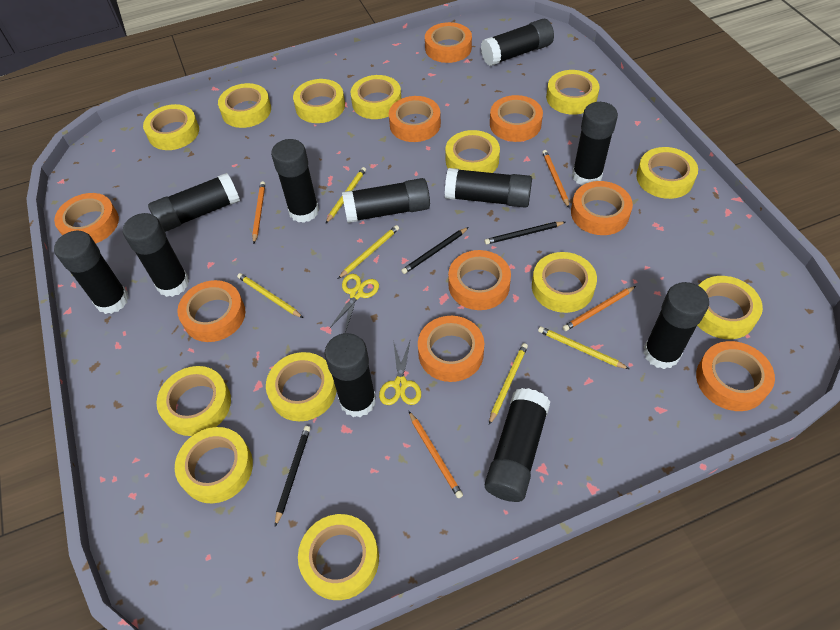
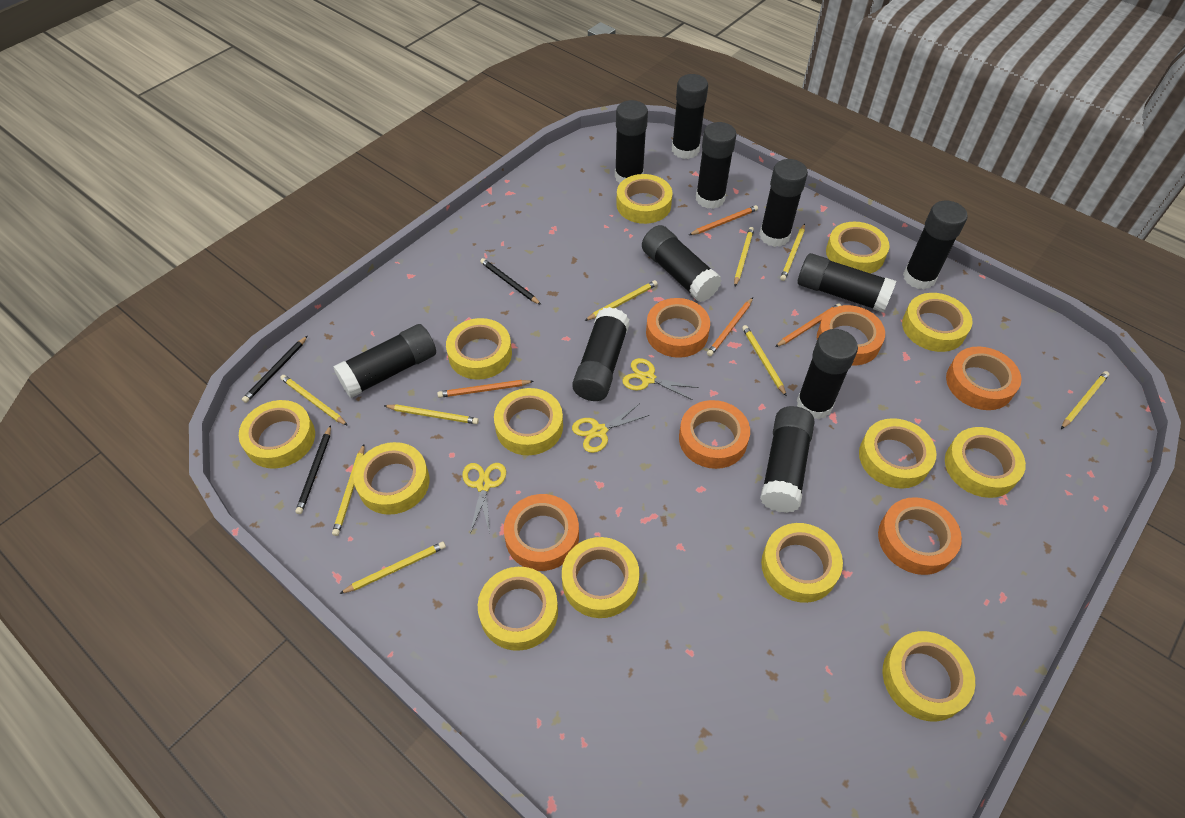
orange tape: 9 -> 6
yellow pencil: 5 -> 9
yellow scissors: 2 -> 3

